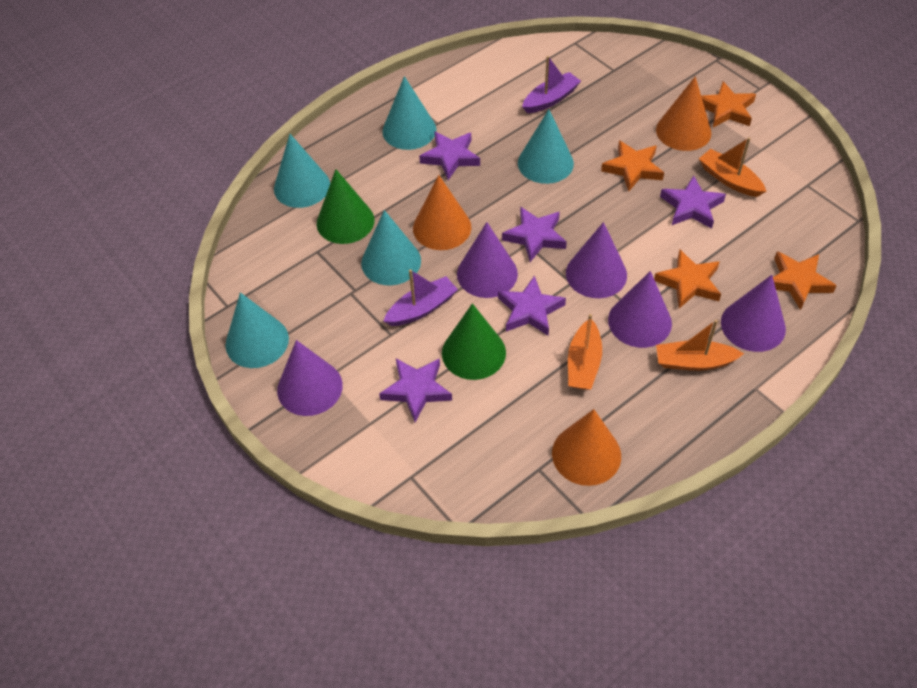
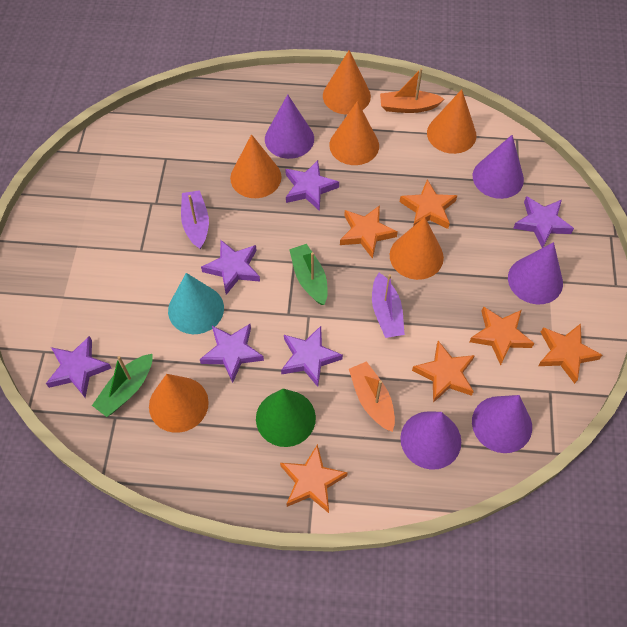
green boat: 0 -> 2
green cone: 2 -> 1
orange boat: 3 -> 2
orange cone: 3 -> 6
orange star: 4 -> 6
purple star: 5 -> 6
turquoise cone: 5 -> 1

